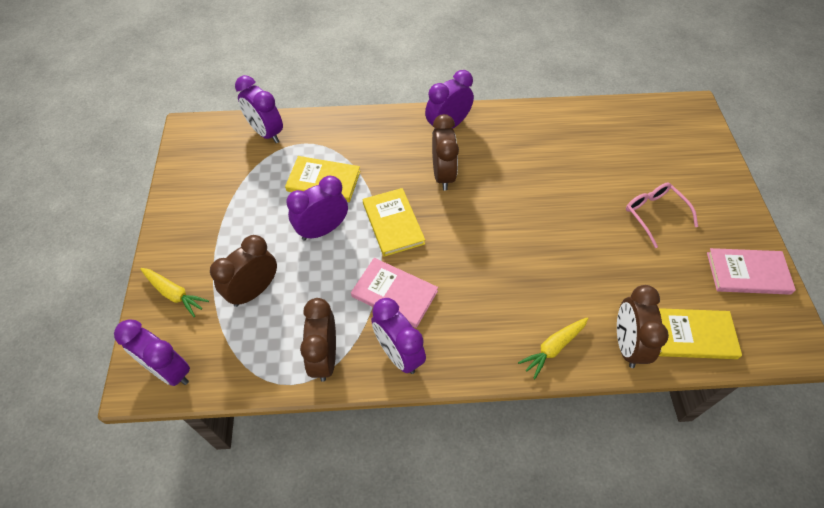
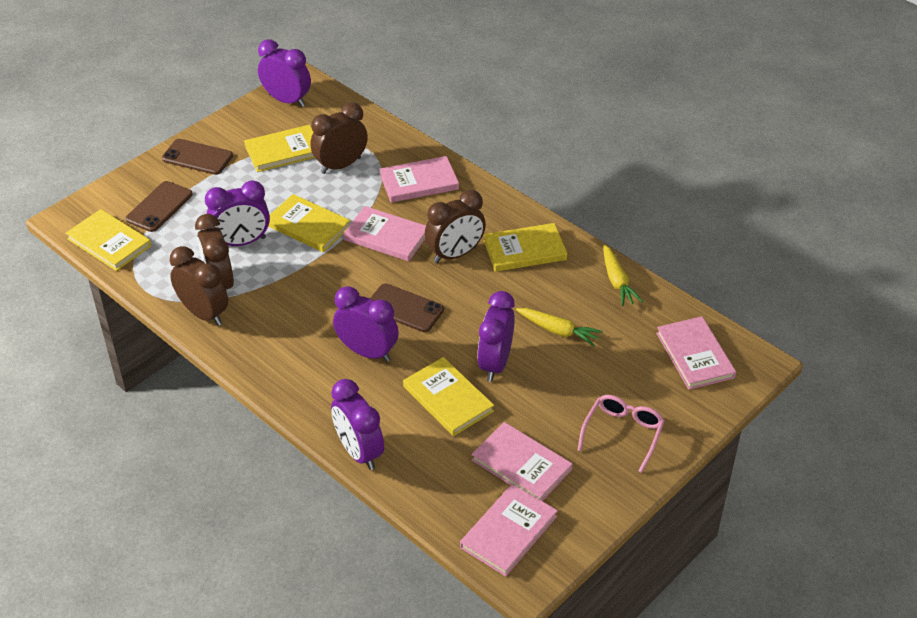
brown phone: 0 -> 3
pink book: 2 -> 5
yellow book: 3 -> 5

